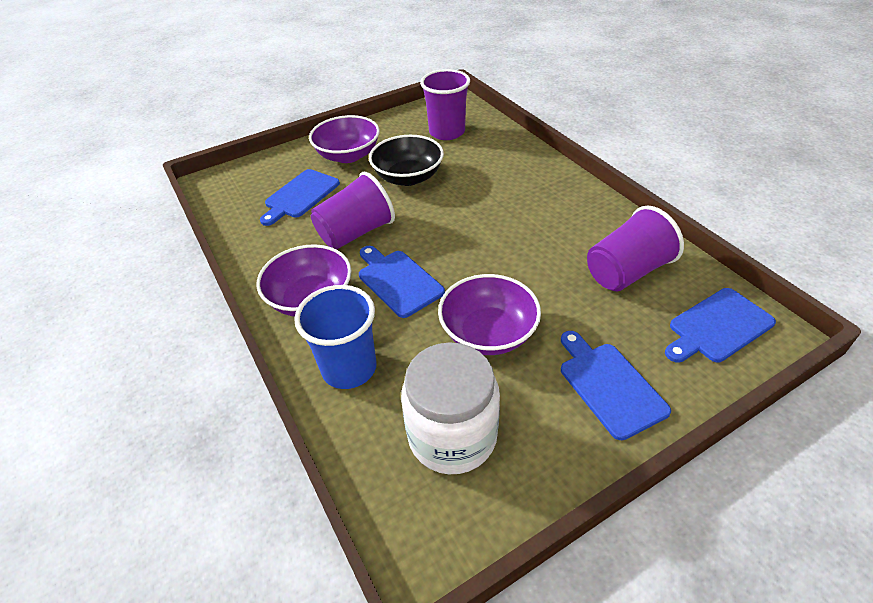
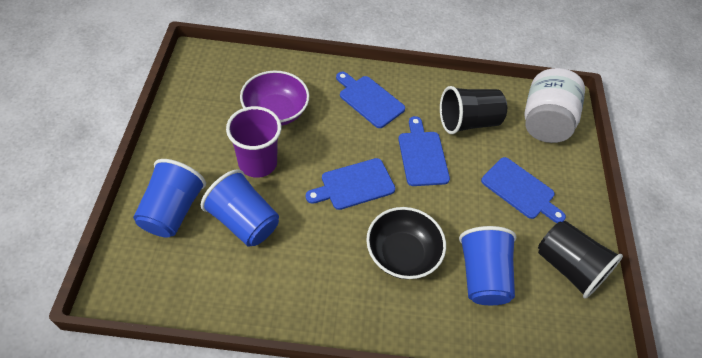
black cup: 0 -> 2
blue cup: 1 -> 3
purple bowl: 3 -> 1
purple cup: 3 -> 1

